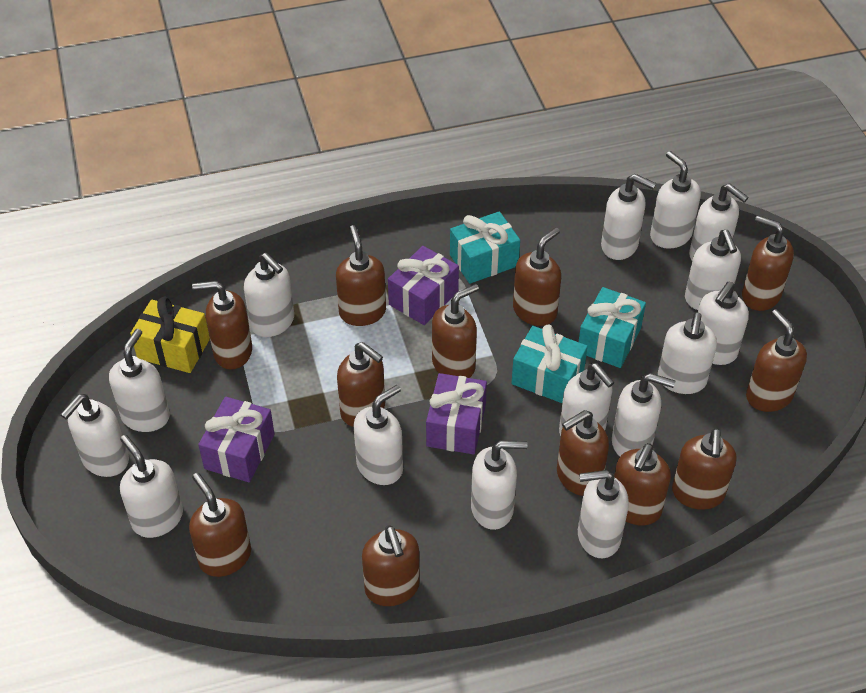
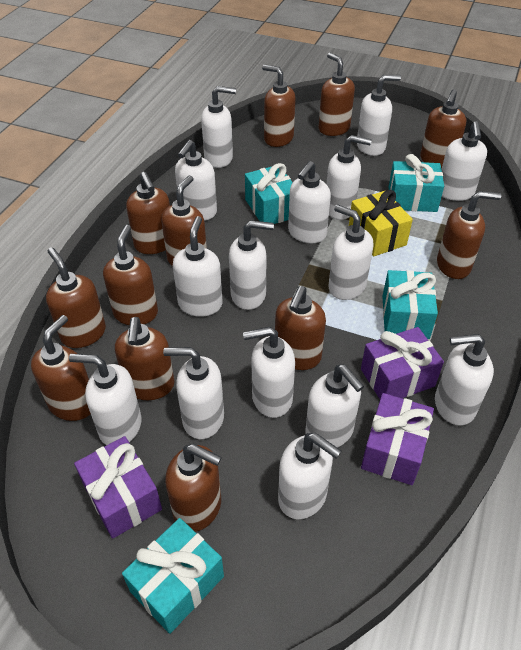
turquoise gift: 3 -> 4

